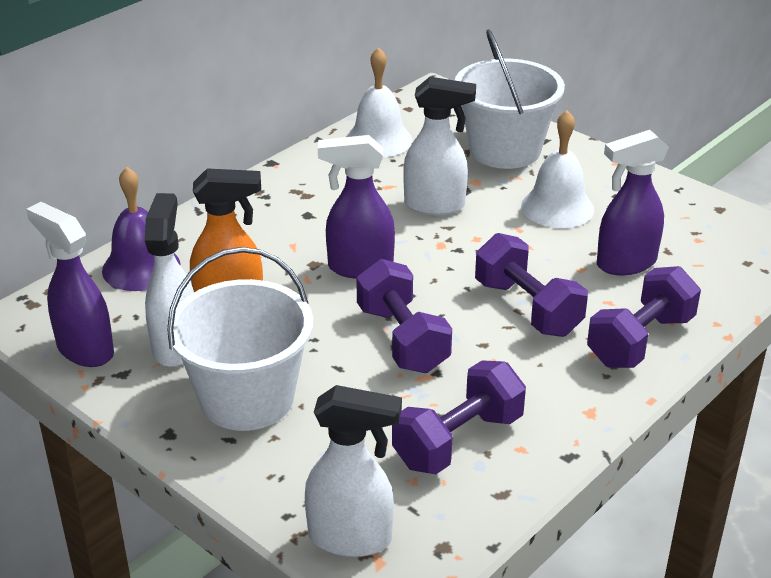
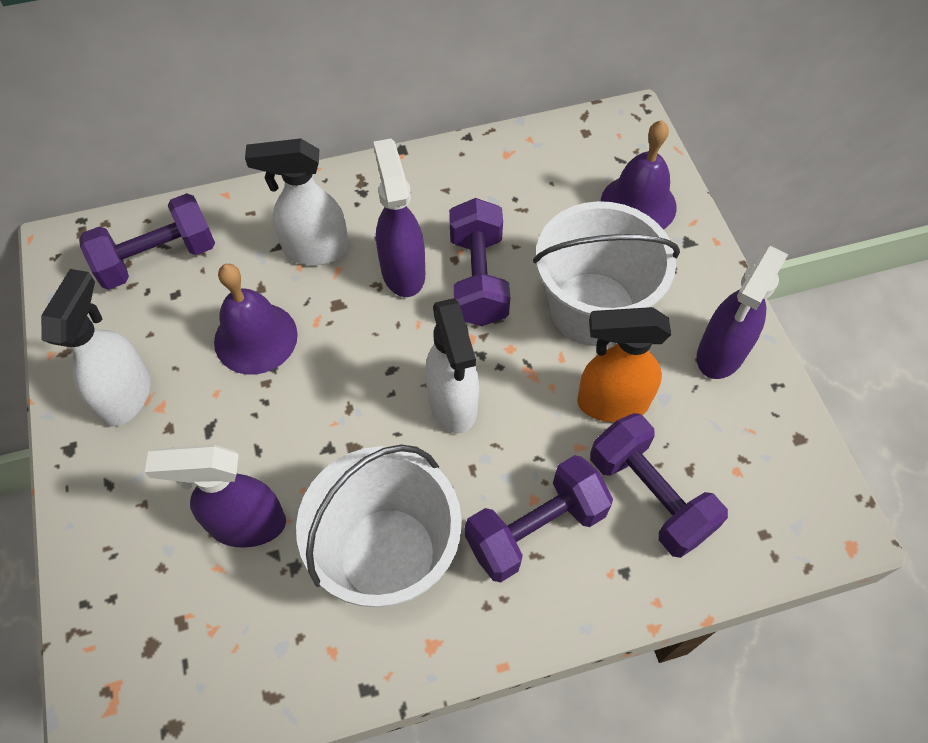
purple bell: 1 -> 2
white bell: 2 -> 0

